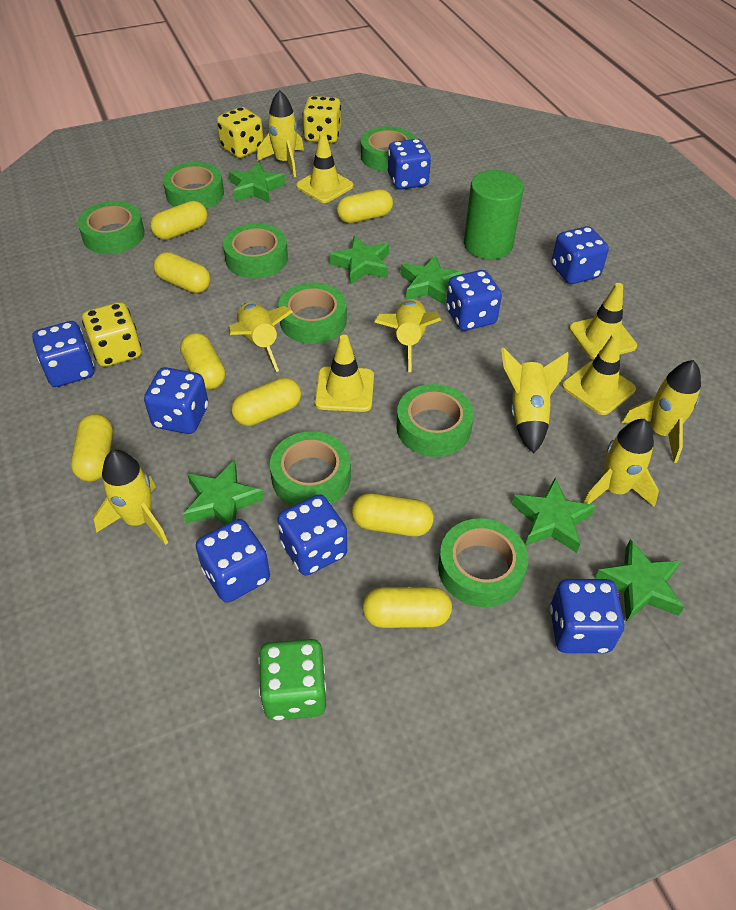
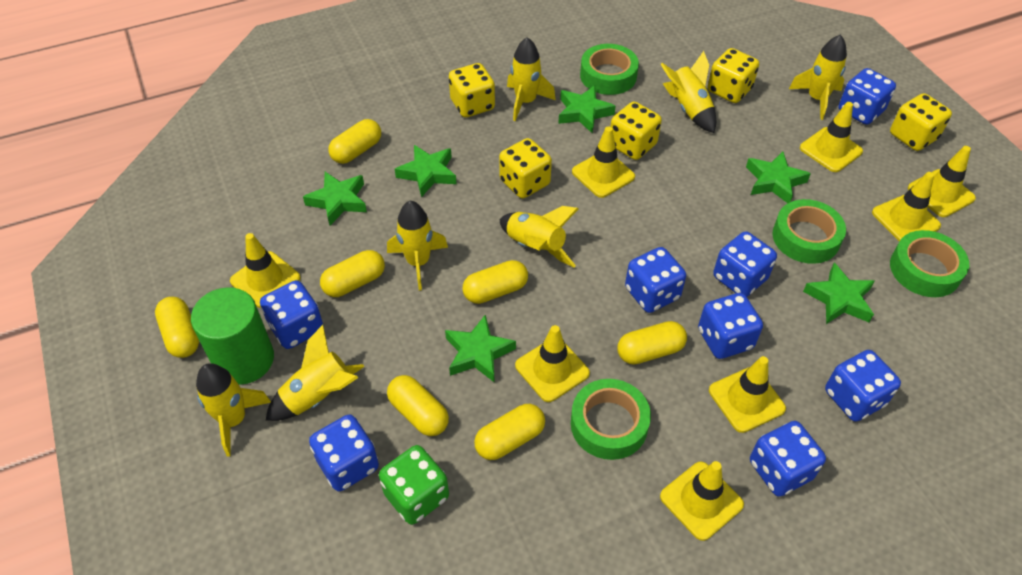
green tape: 8 -> 4
yellow capsule: 8 -> 7
yellow dice: 3 -> 5
yellow traffic cone: 4 -> 8

